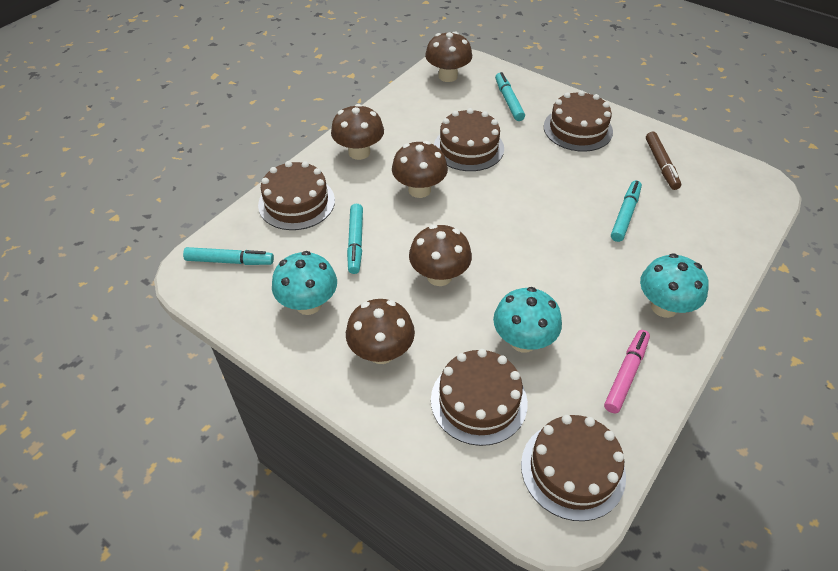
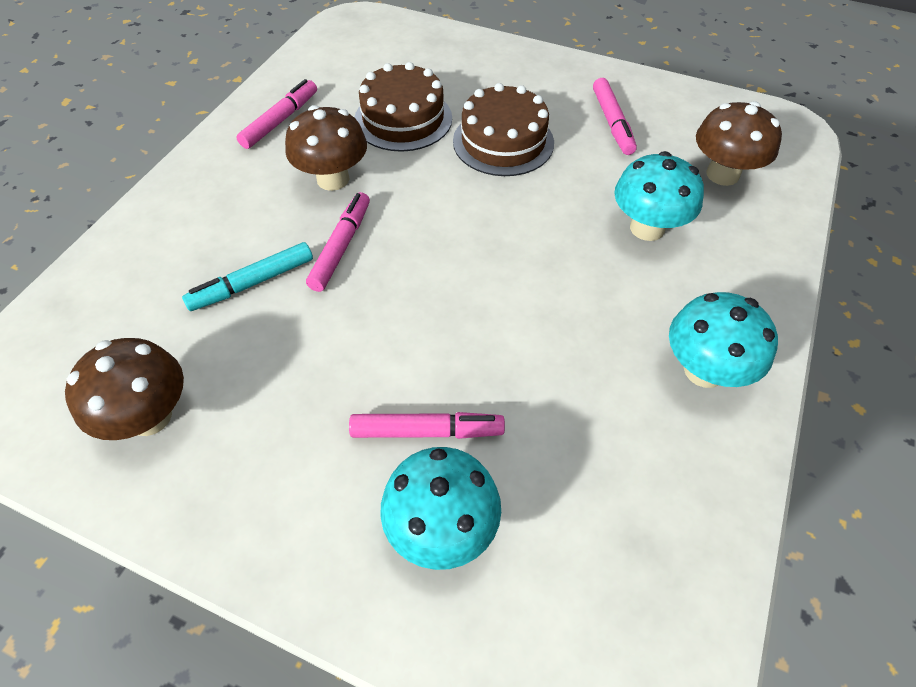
brown cake: 5 -> 2
brown marker: 1 -> 0
brown mushroom: 5 -> 3
pink marker: 1 -> 4
turquoise marker: 4 -> 1

